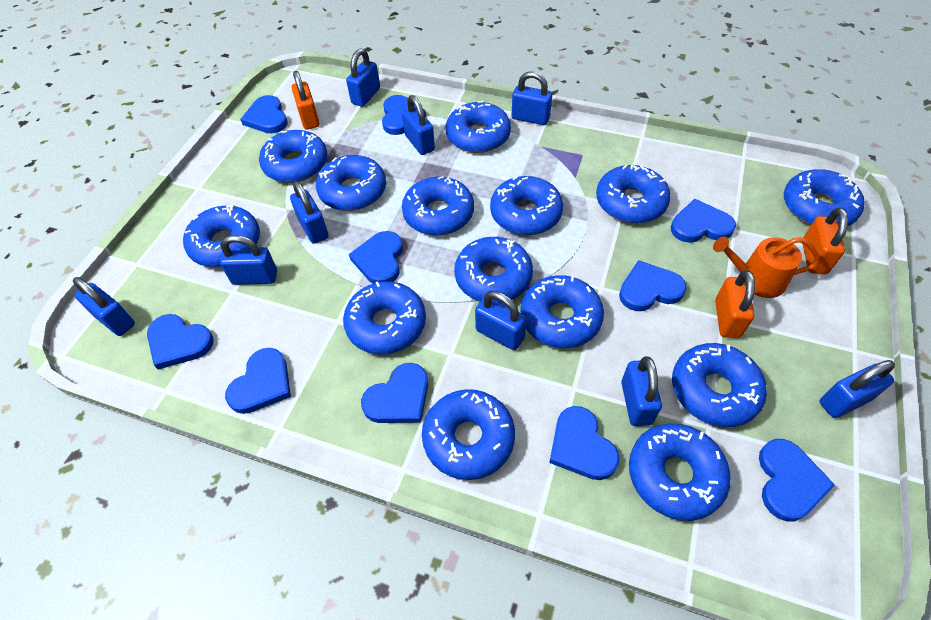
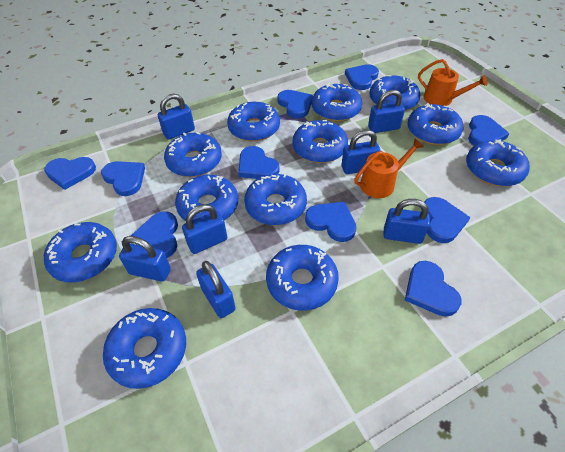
blue donut: 14 -> 12
blue padlock: 9 -> 7
orange padlock: 3 -> 0
orange watering can: 1 -> 2

